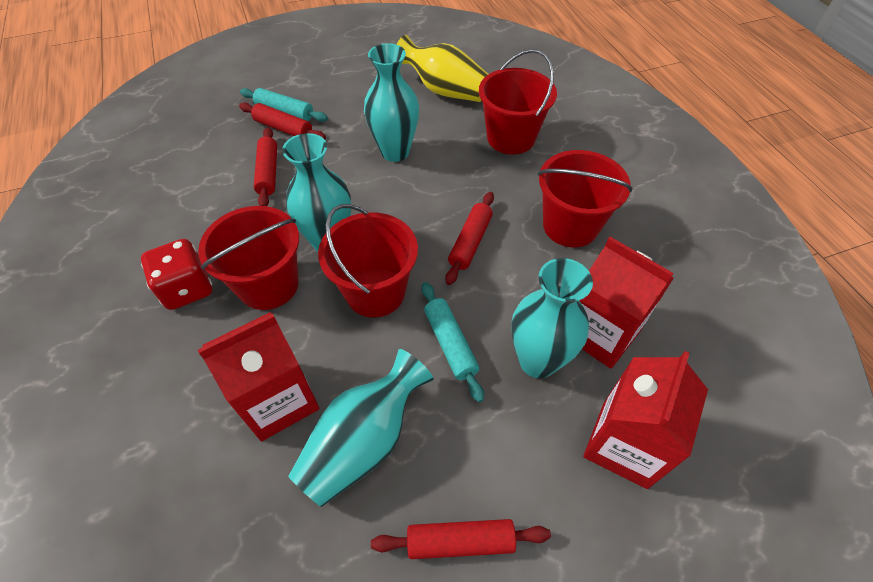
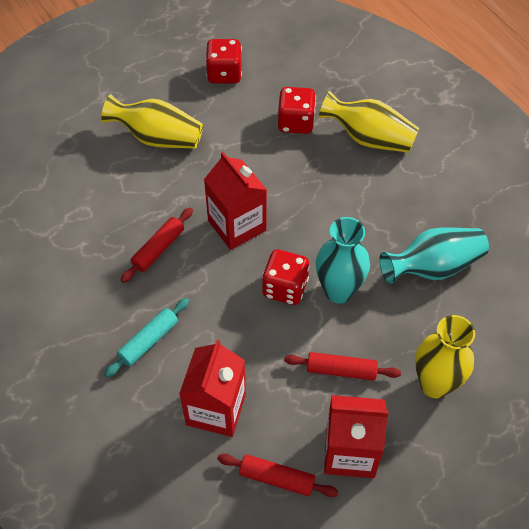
red bucket: 4 -> 0
red dice: 1 -> 3
red rolling pin: 4 -> 3
turquoise rolling pin: 2 -> 1
turquoise vase: 4 -> 2
yellow vase: 1 -> 3

